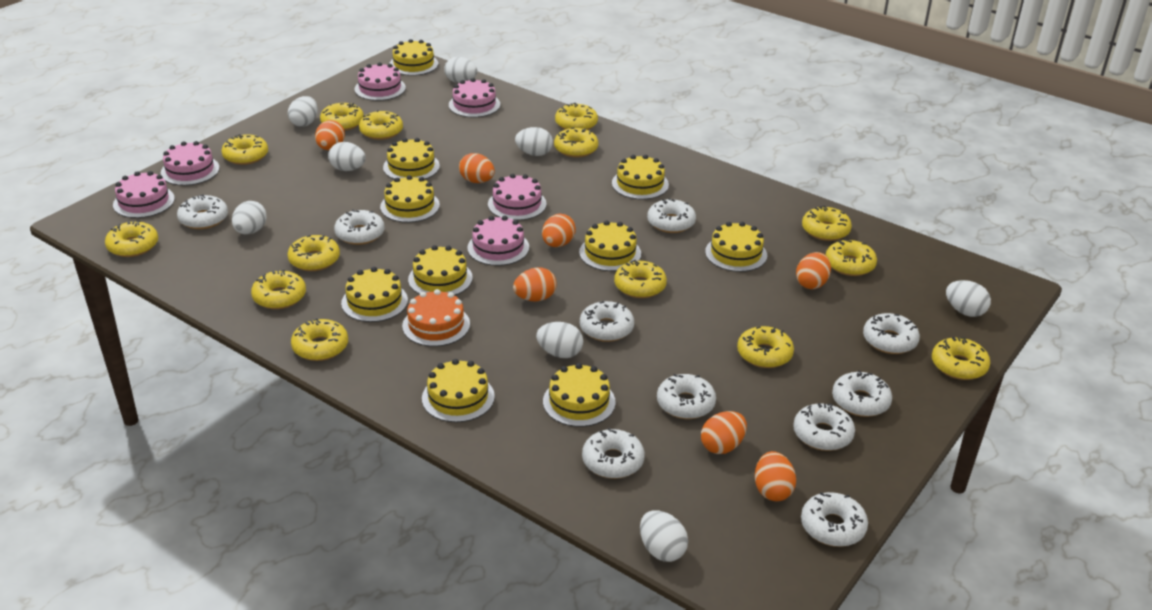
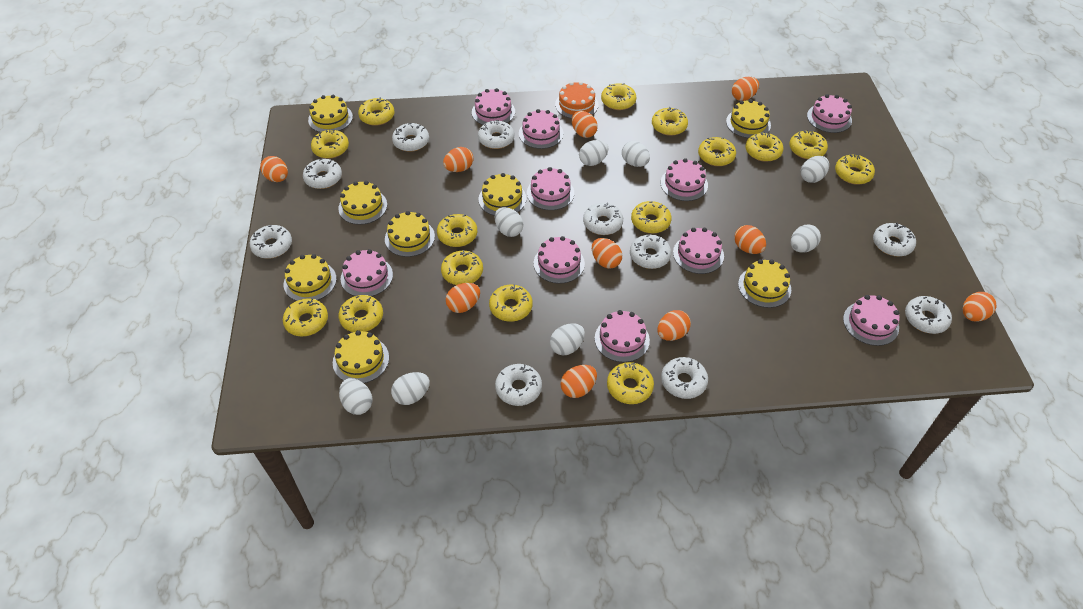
orange egg: 7 -> 10
pink cake: 6 -> 10
yellow cake: 10 -> 8
yellow donut: 14 -> 15

